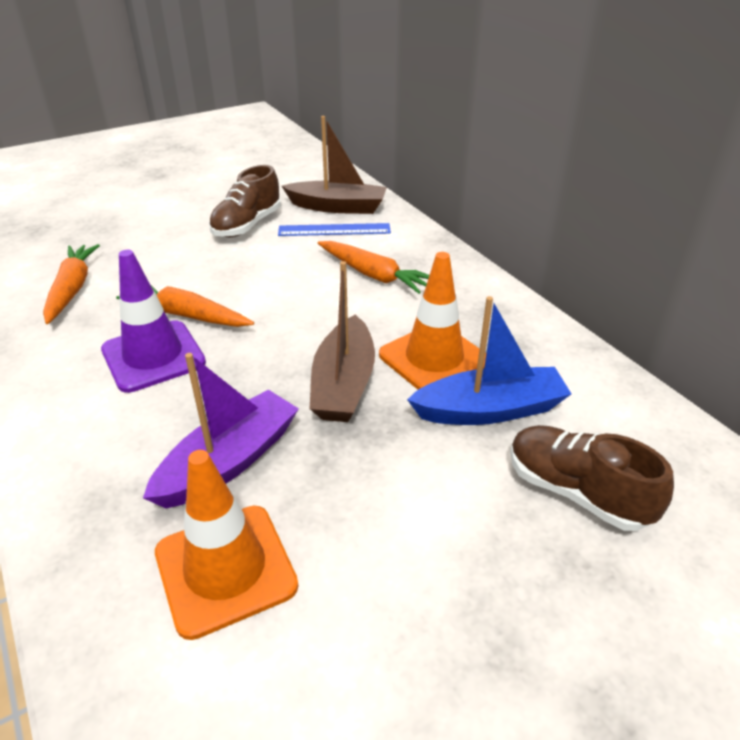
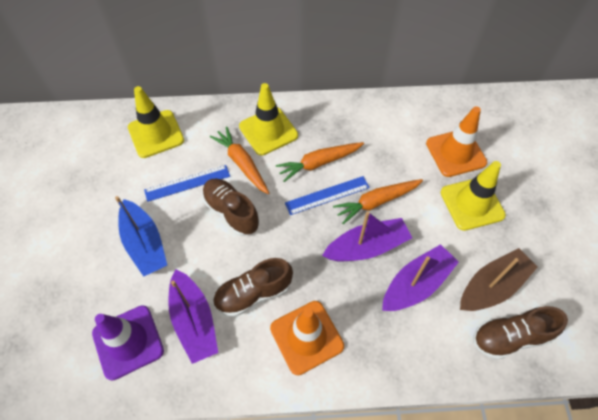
blue ruler: 1 -> 2
brown boat: 2 -> 1
brown shoe: 2 -> 3
purple boat: 1 -> 3
yellow traffic cone: 0 -> 3

